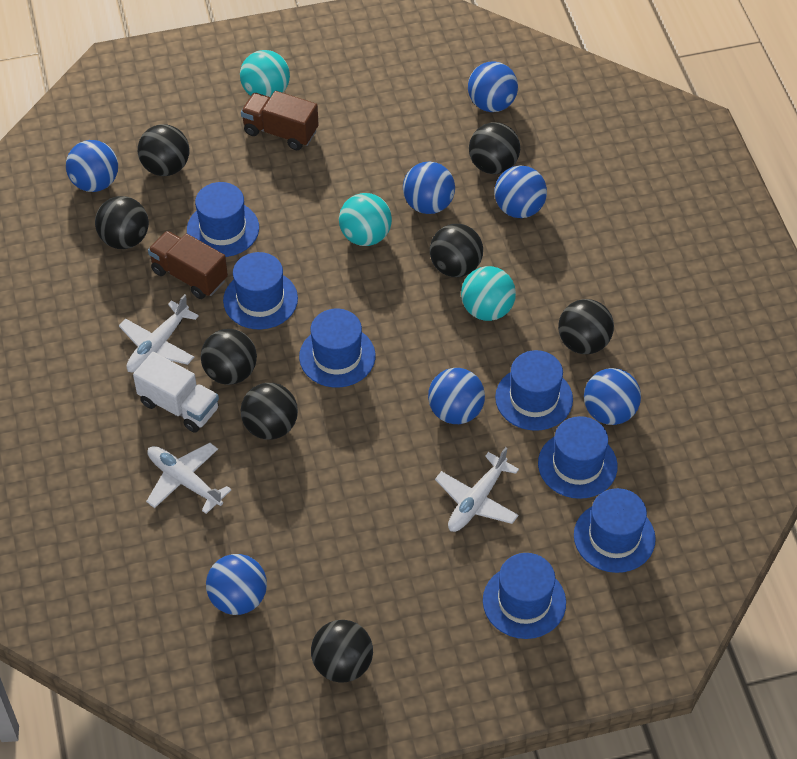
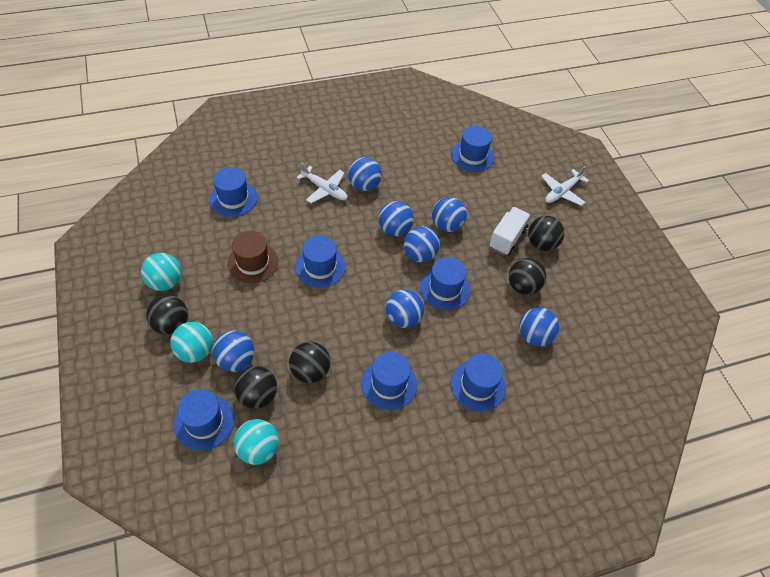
black ball: 8 -> 5
brown hat: 0 -> 1
brown truck: 2 -> 0
white plane: 3 -> 2

